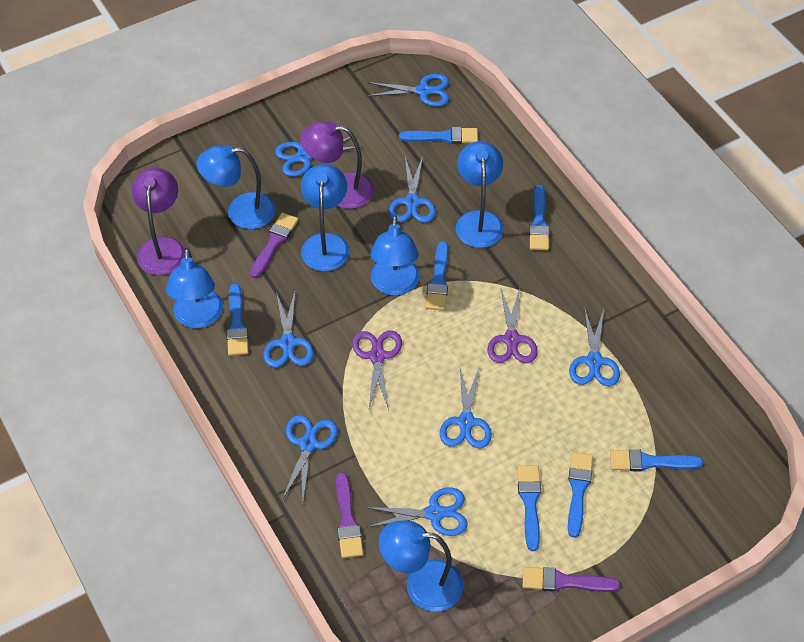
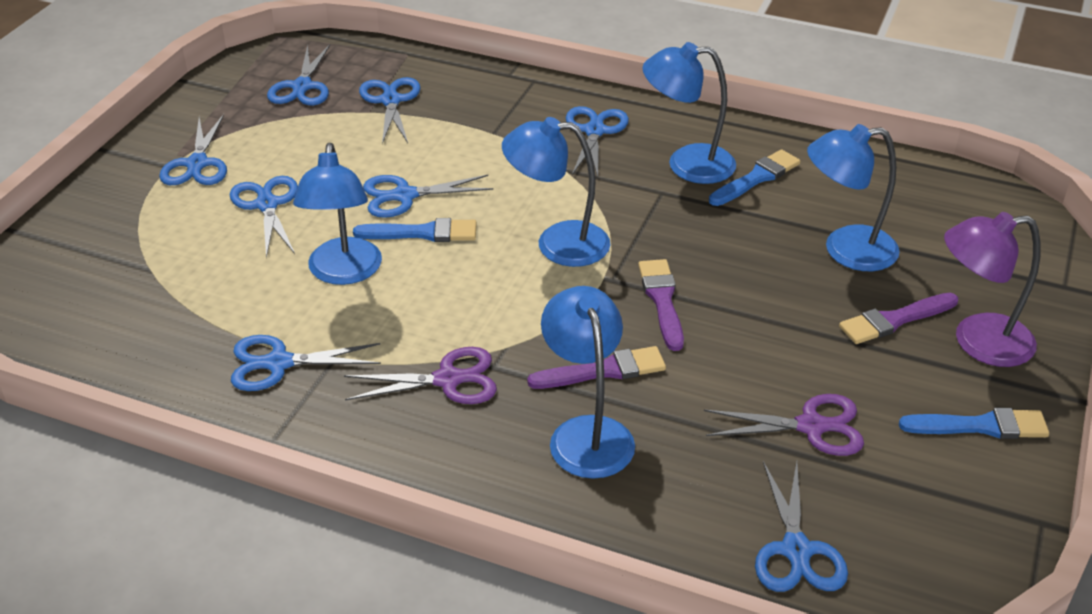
blue brush: 7 -> 3
blue lamp: 6 -> 5
purple lamp: 2 -> 1

